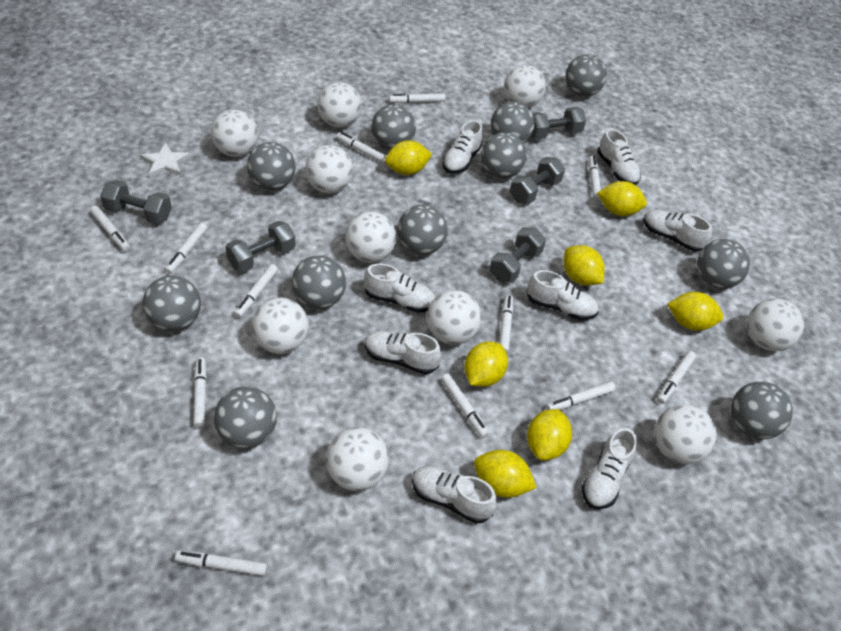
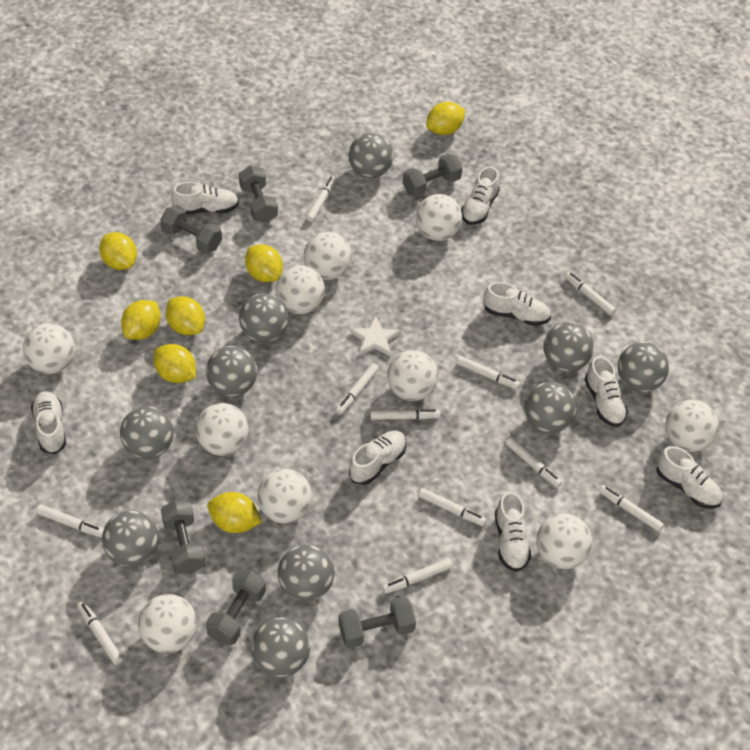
grey ball: 11 -> 10
grey dumbbell: 5 -> 6
white marker: 12 -> 11

